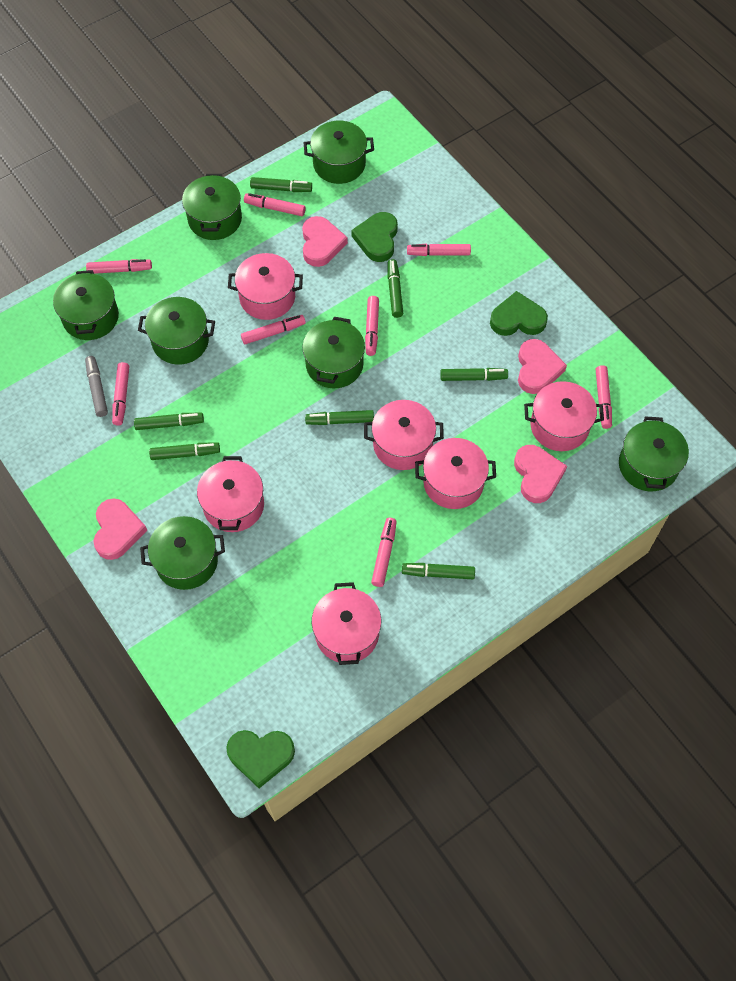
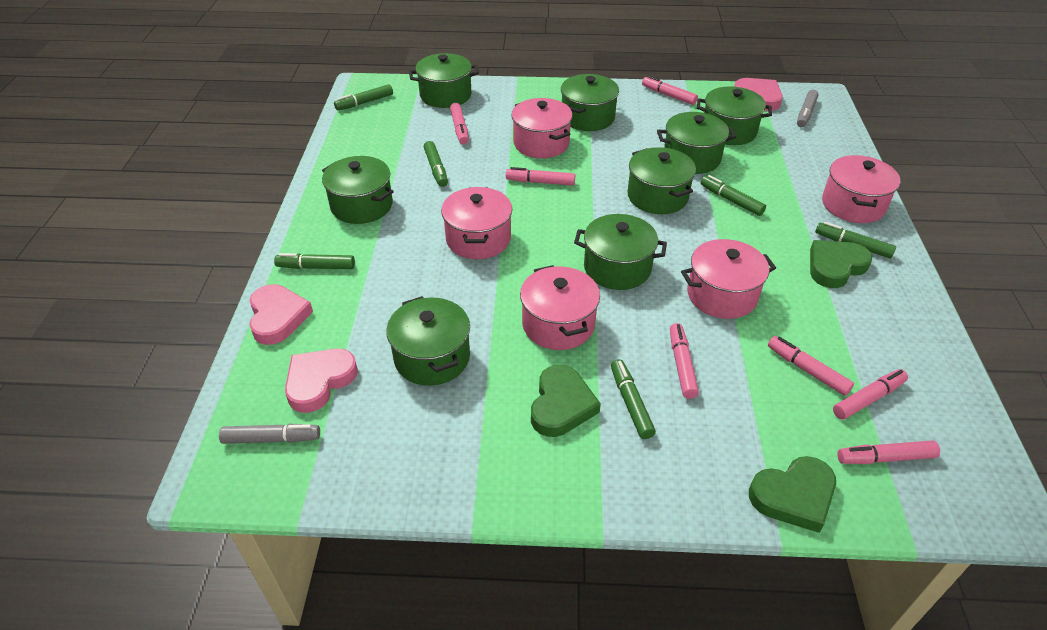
green marker: 7 -> 6
green pot: 7 -> 8
grey marker: 1 -> 2
pink heart: 4 -> 3
pink marker: 8 -> 7
pink pot: 6 -> 5

